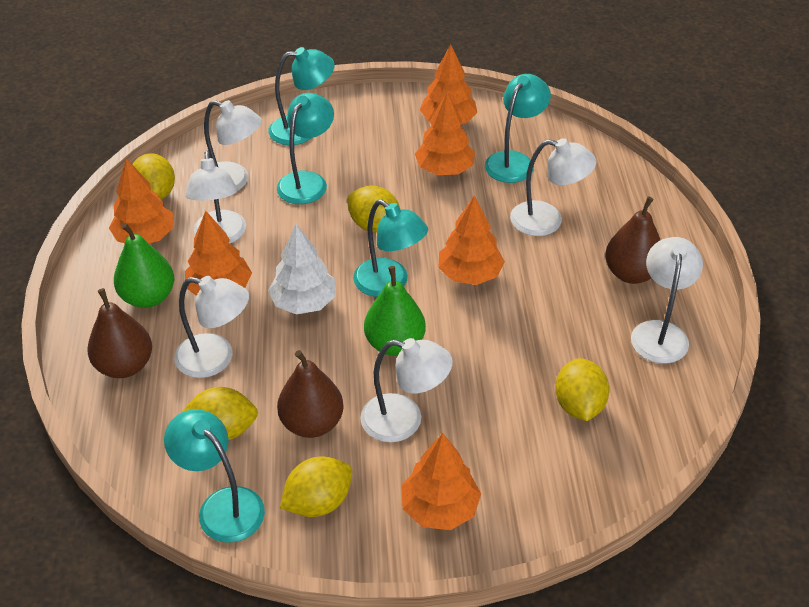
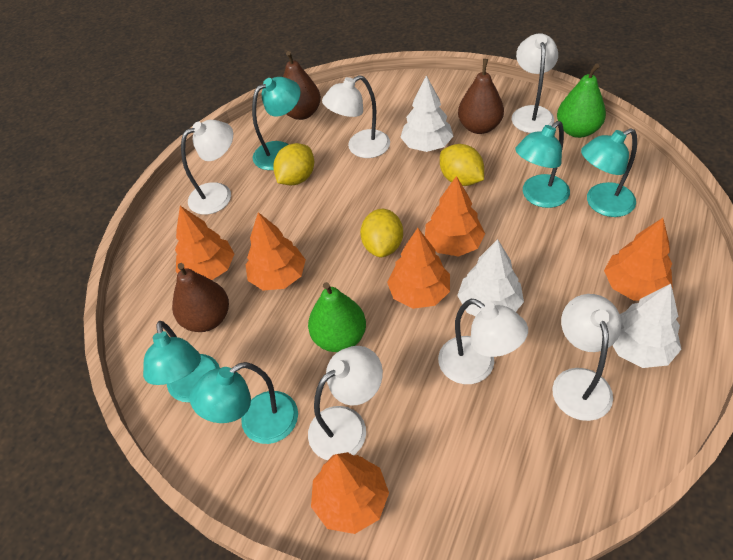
white tree: 1 -> 3
yellow lemon: 5 -> 3

